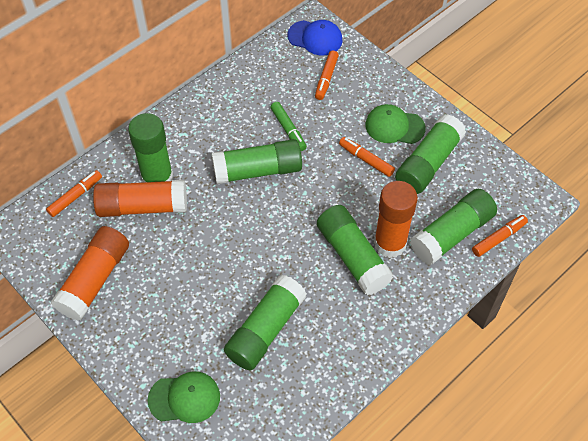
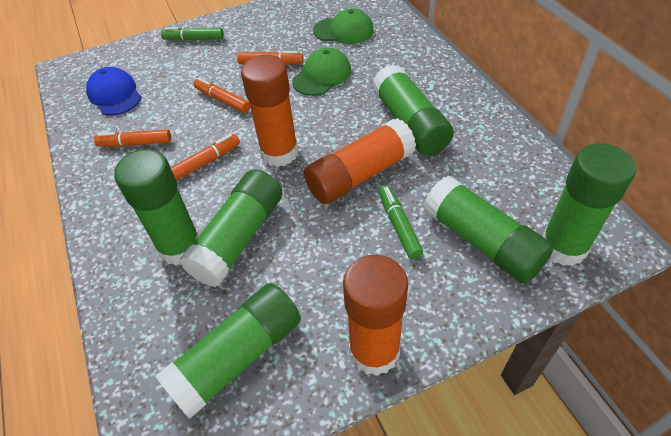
green marker: 1 -> 2

